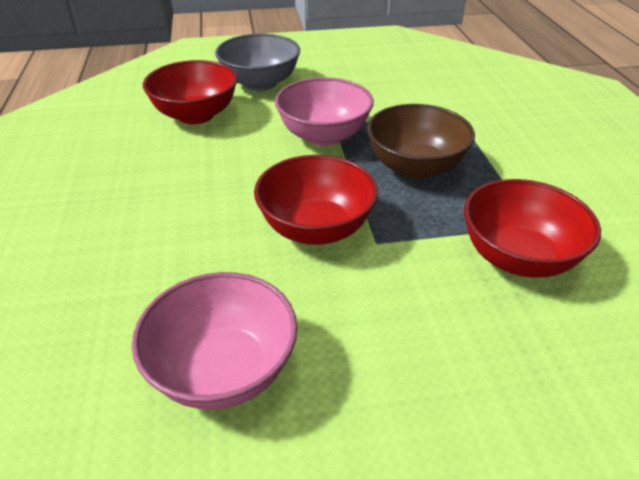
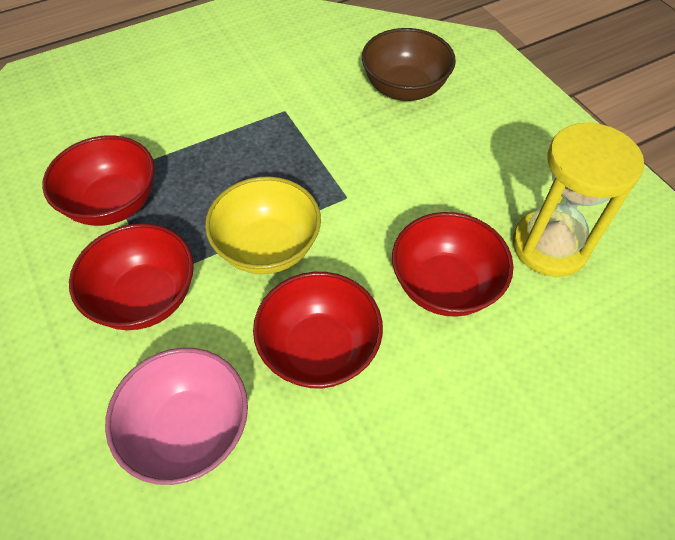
grey bowl: 1 -> 0
pink bowl: 2 -> 1
red bowl: 3 -> 4
yellow bowl: 0 -> 1
yellow hourglass: 0 -> 1

